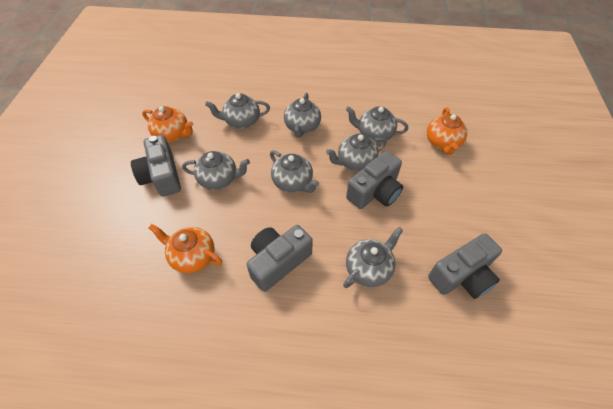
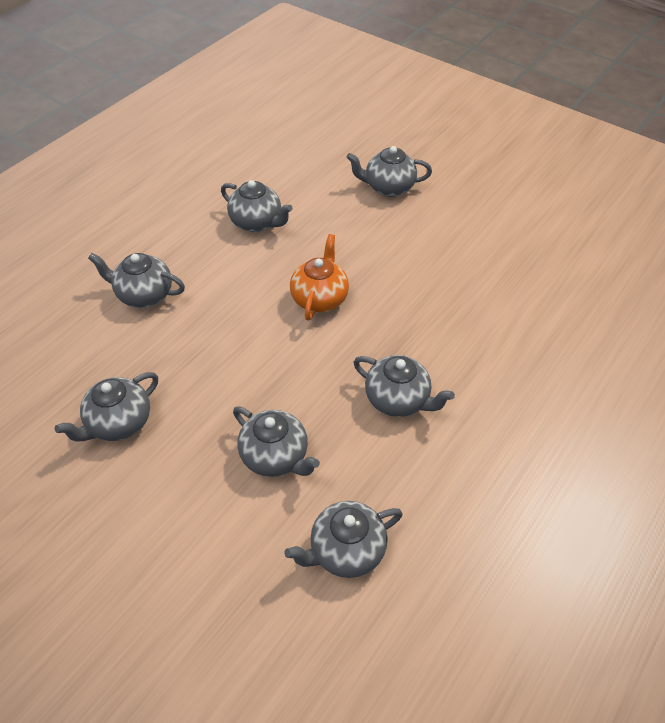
grey camera: 4 -> 0
orange teapot: 3 -> 1

